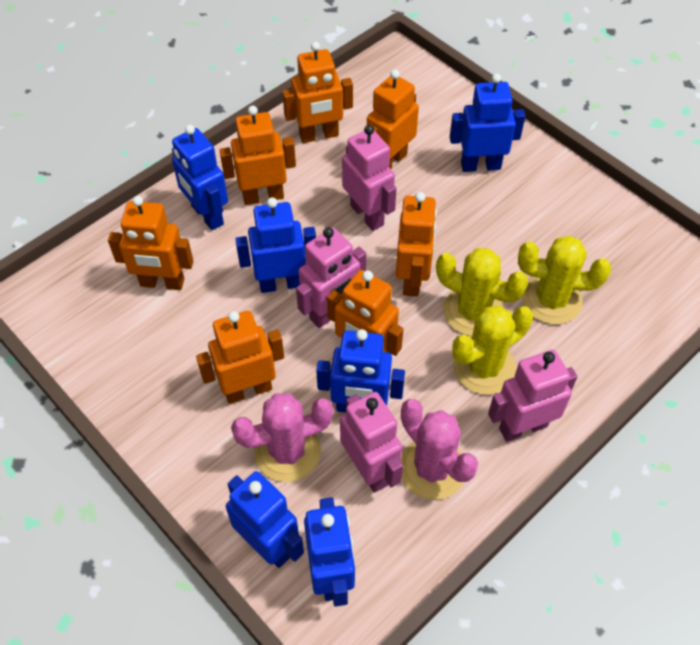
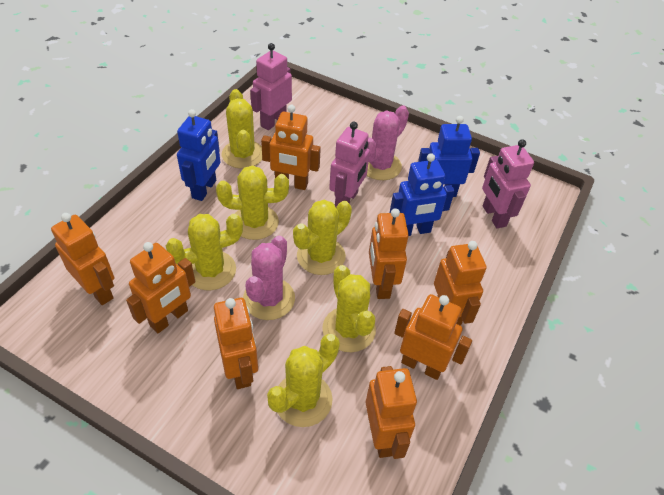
blue robot: 6 -> 3
orange robot: 7 -> 8
pink robot: 4 -> 3
yellow cactus: 3 -> 6

